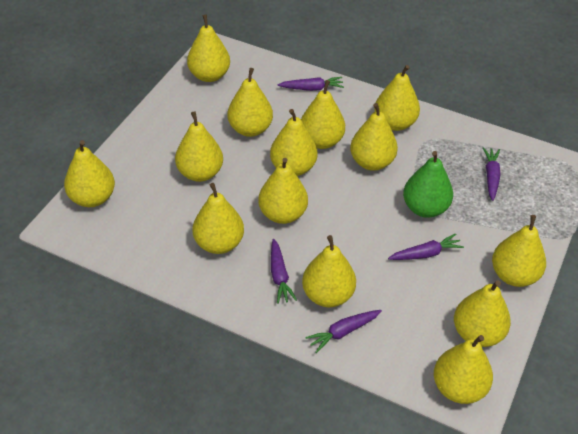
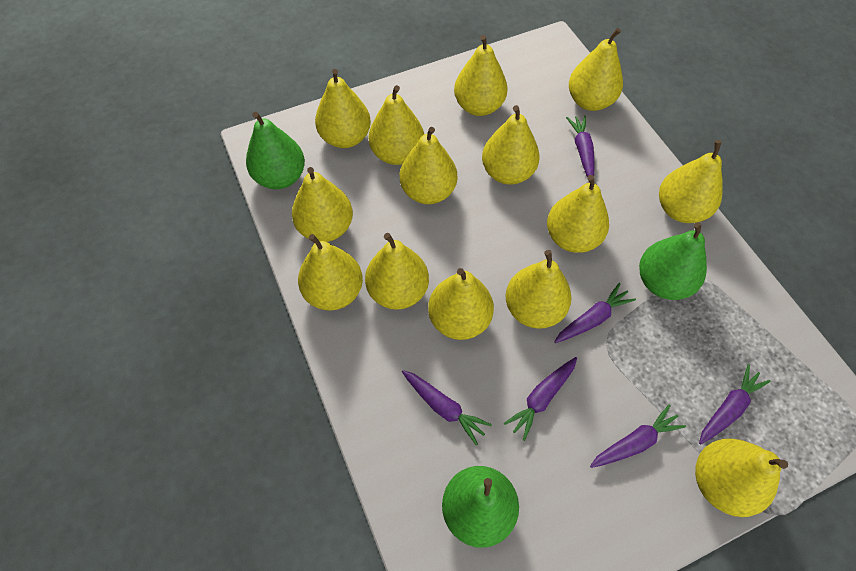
green pear: 1 -> 3
purple carrot: 5 -> 6

